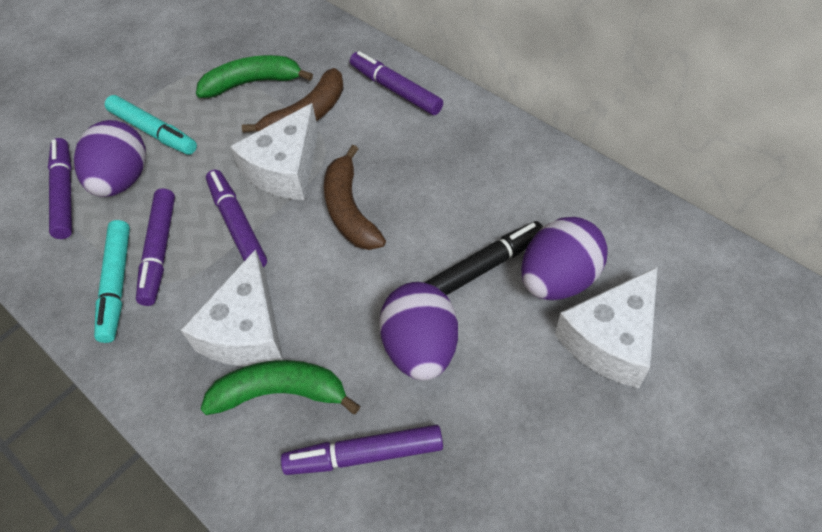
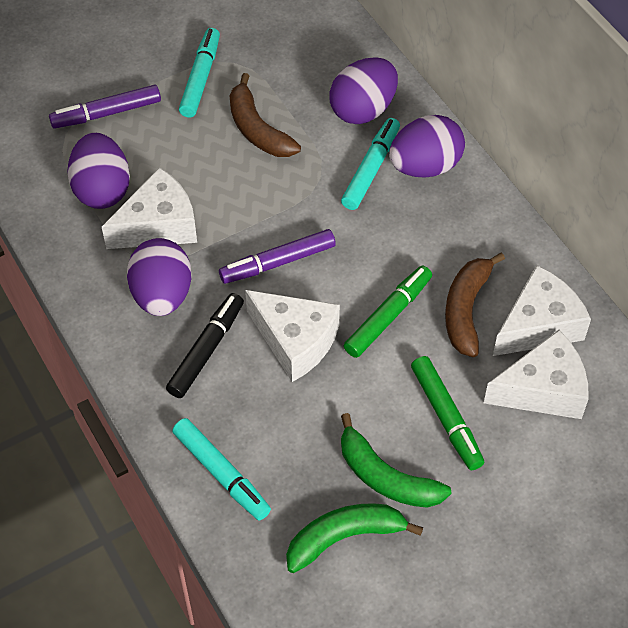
green marker: 0 -> 2
purple egg: 3 -> 4
purple marker: 5 -> 2
turquoise marker: 2 -> 3
white cheese: 3 -> 4

